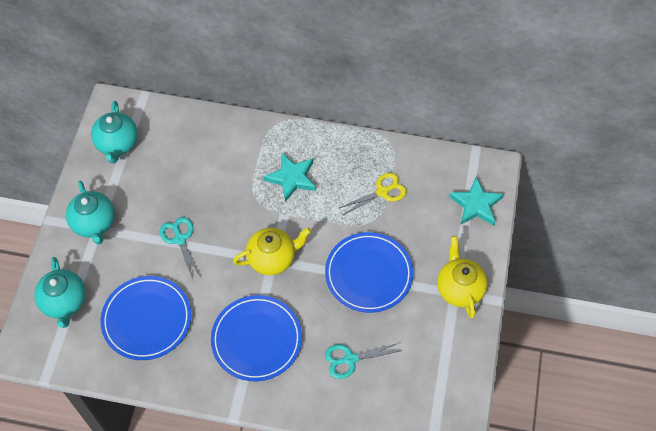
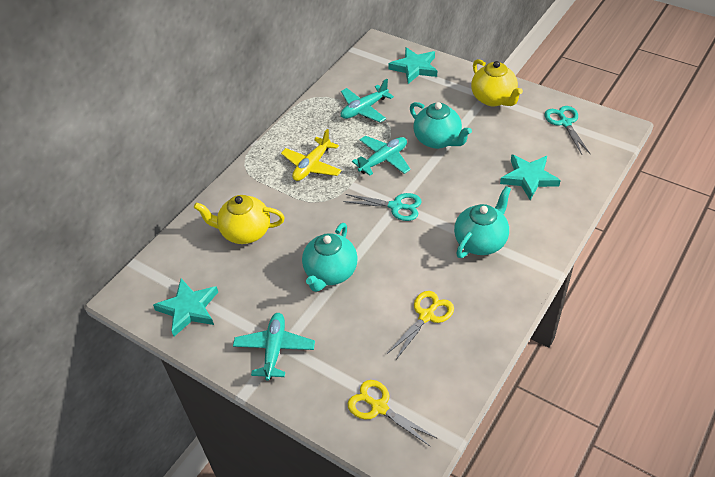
blue plate: 3 -> 0
turquoise plane: 0 -> 3
turquoise star: 2 -> 3
yellow plane: 0 -> 1
yellow scissors: 1 -> 2

